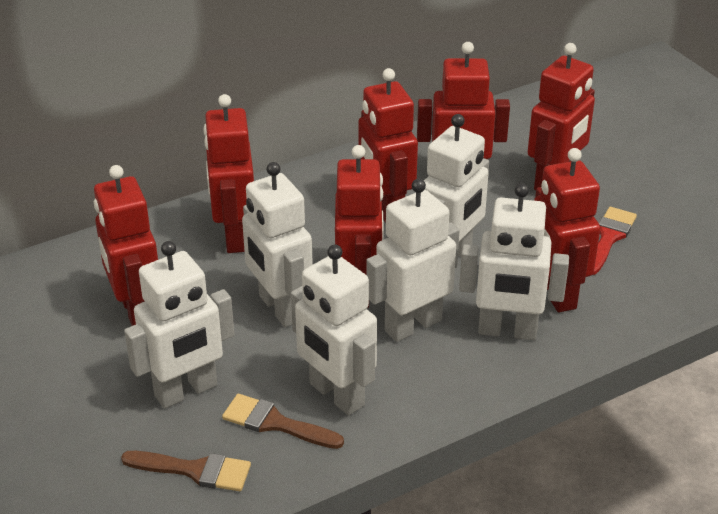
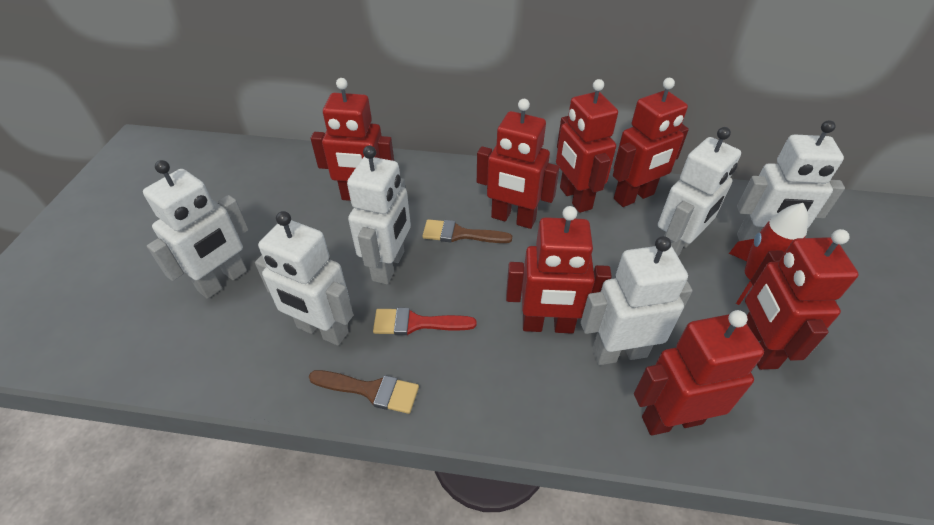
red rocket: 0 -> 1

